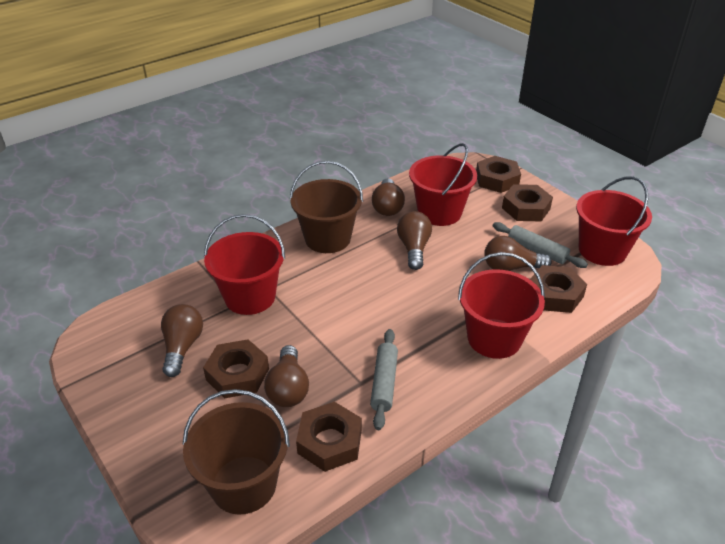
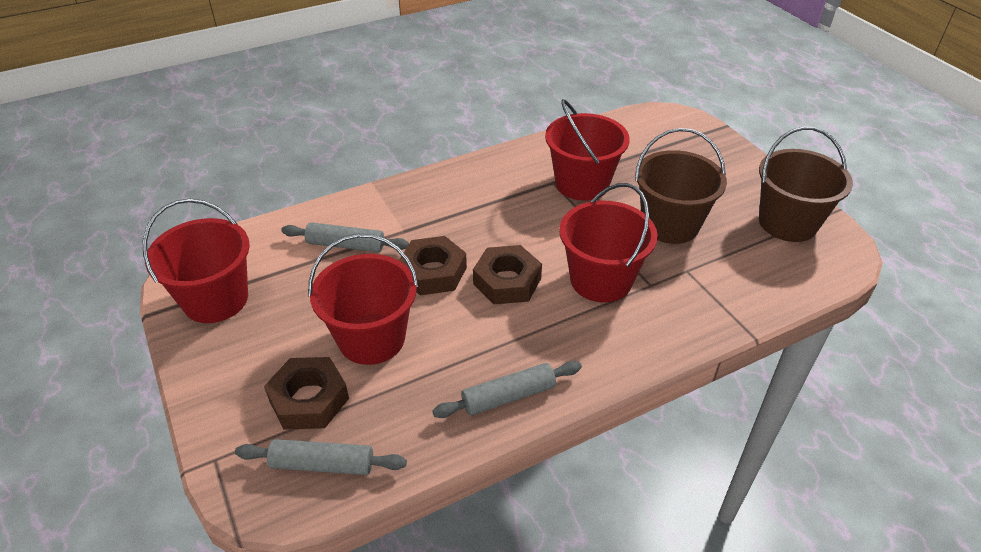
brown light bulb: 5 -> 0
brown nut: 5 -> 3
grey rolling pin: 2 -> 3

